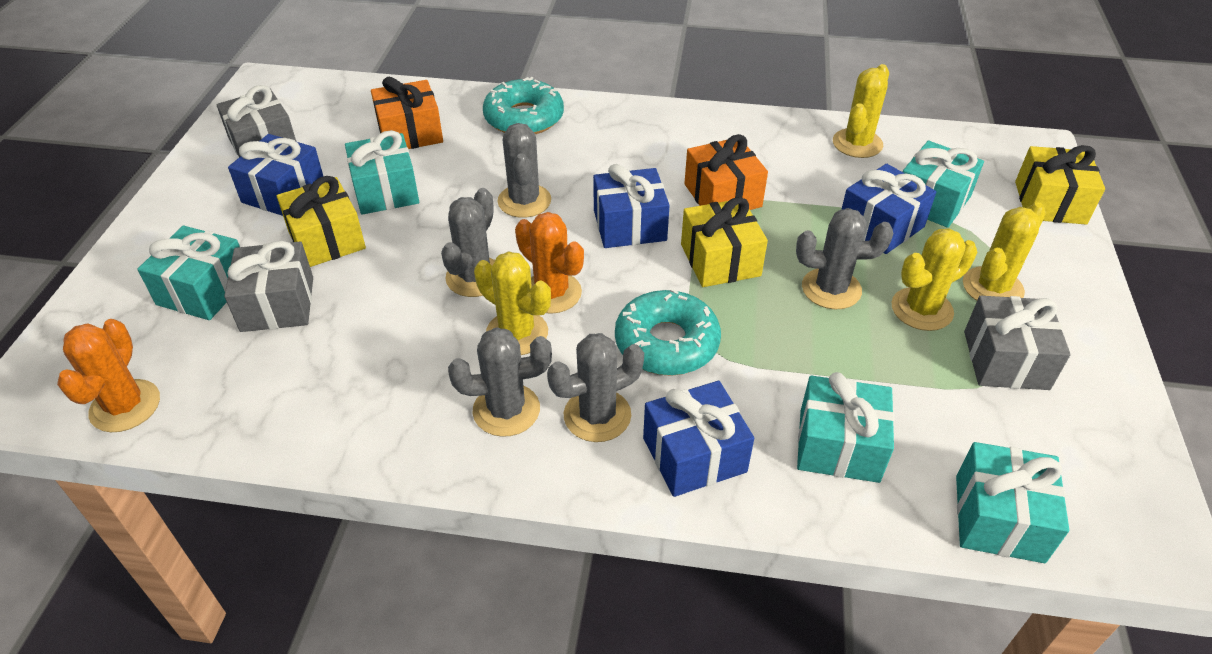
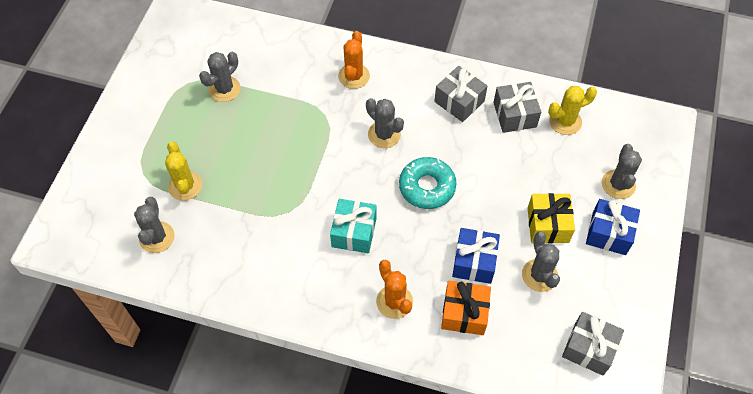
blue gift: 4 -> 2
orange gift: 2 -> 1
turquoise donut: 2 -> 1
turquoise gift: 5 -> 1
yellow cactus: 4 -> 2
yellow gift: 3 -> 1

